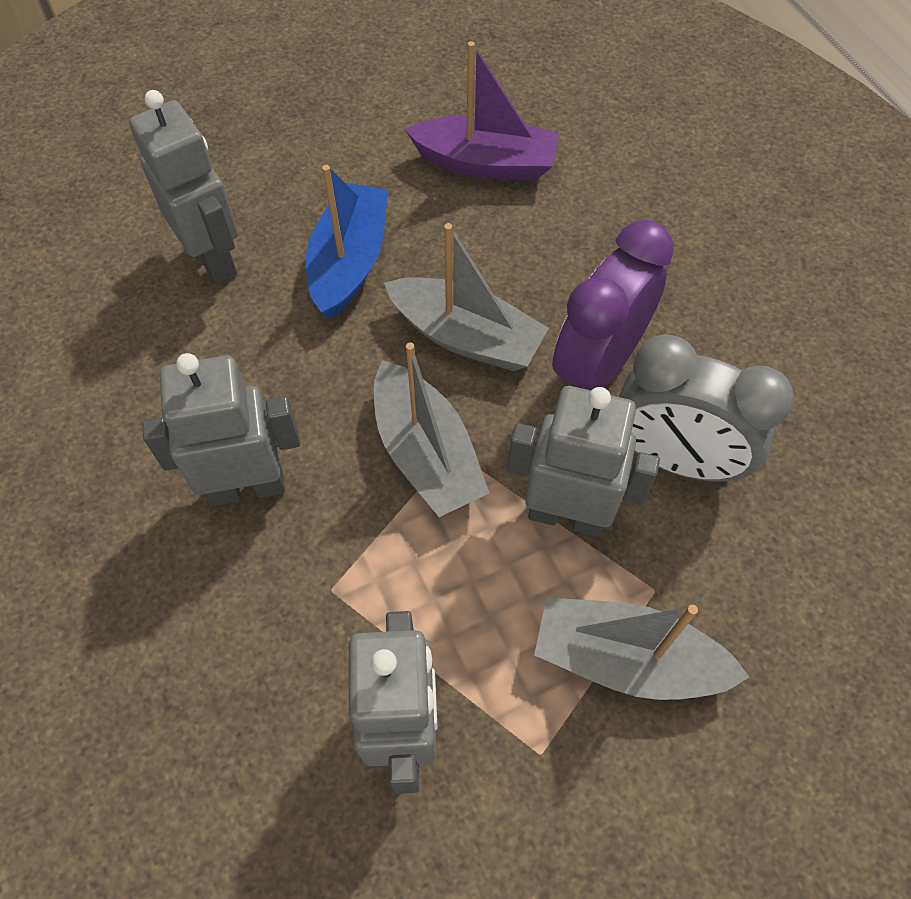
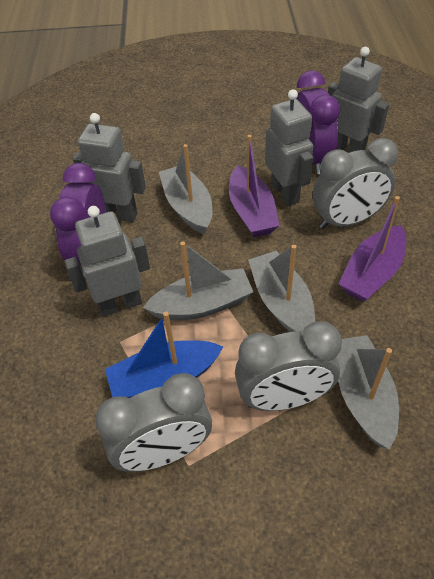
grey boat: 3 -> 4
grey clock: 1 -> 3
purple boat: 1 -> 2
purple clock: 1 -> 2

